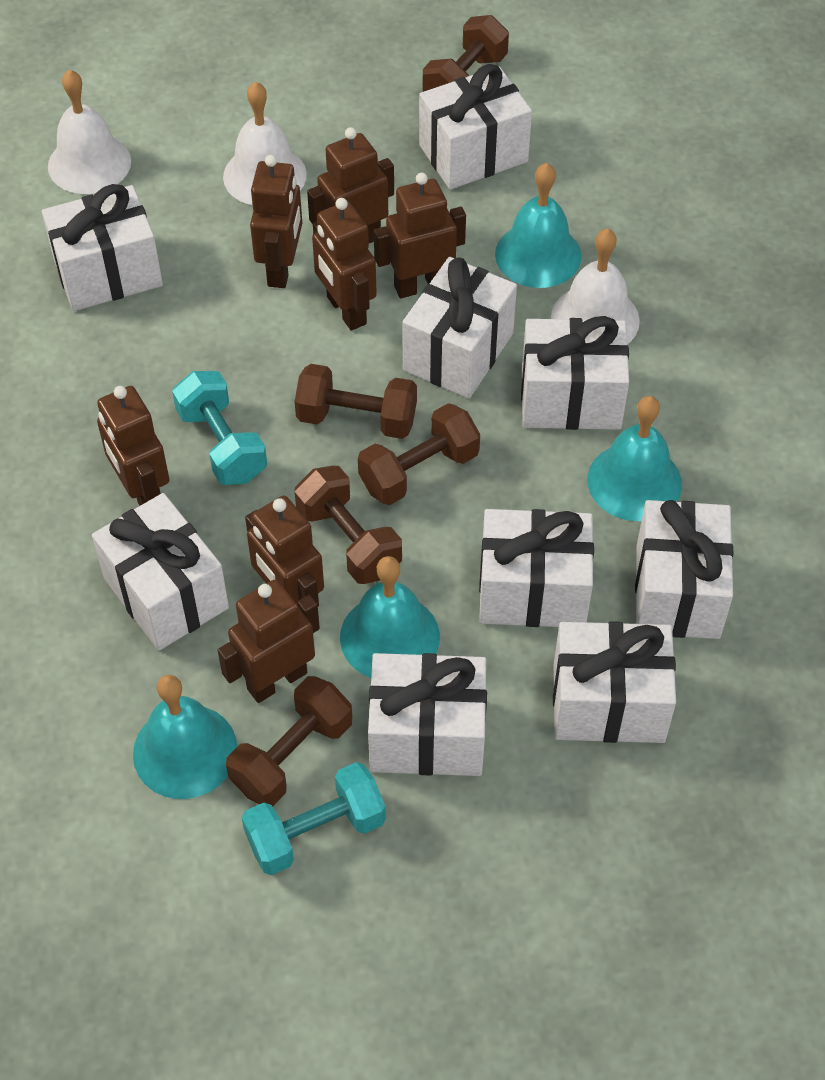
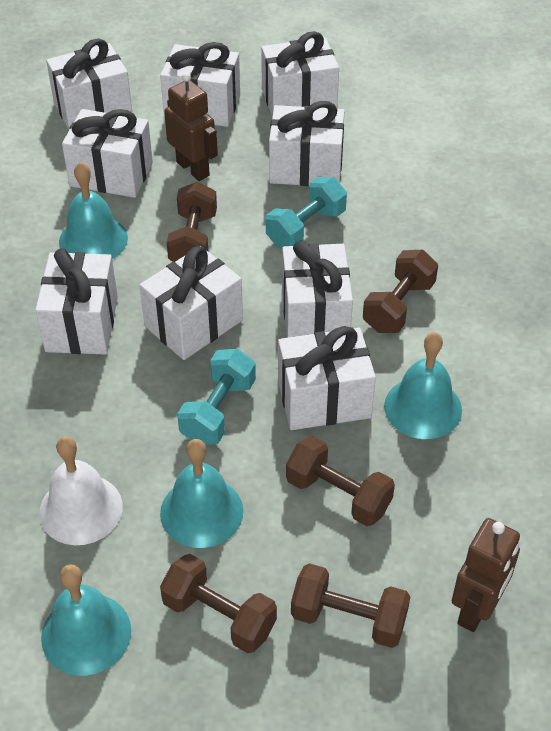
brown robot: 7 -> 2
white bell: 3 -> 1

